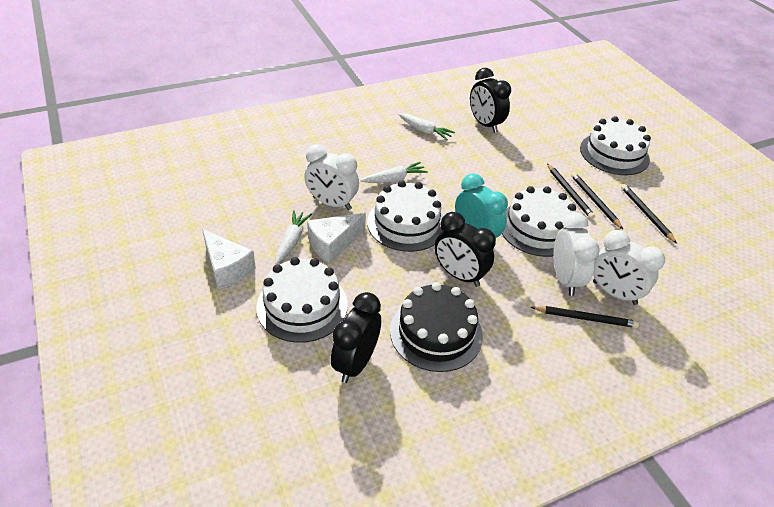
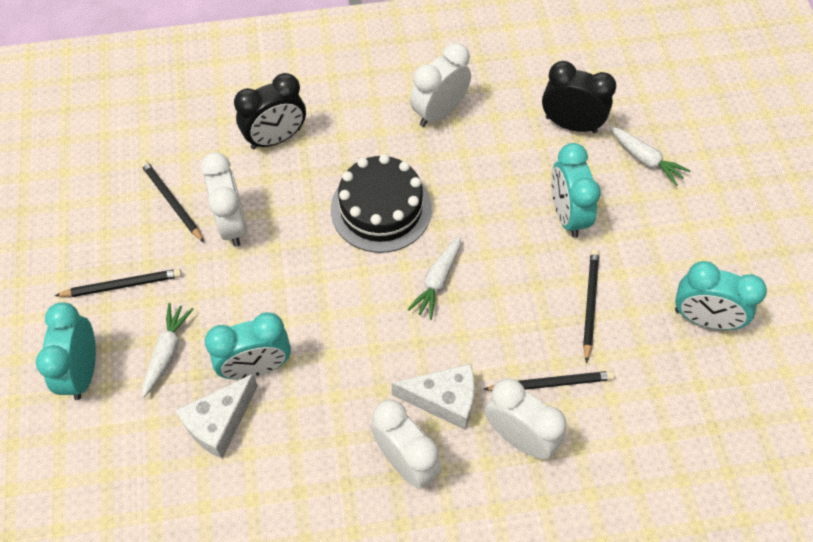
black clock: 3 -> 2
turquoise clock: 1 -> 4
white cake: 4 -> 0
white clock: 3 -> 4

